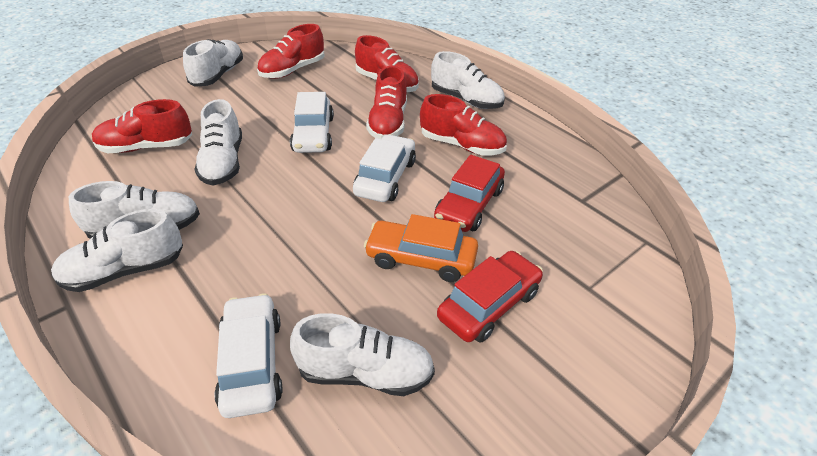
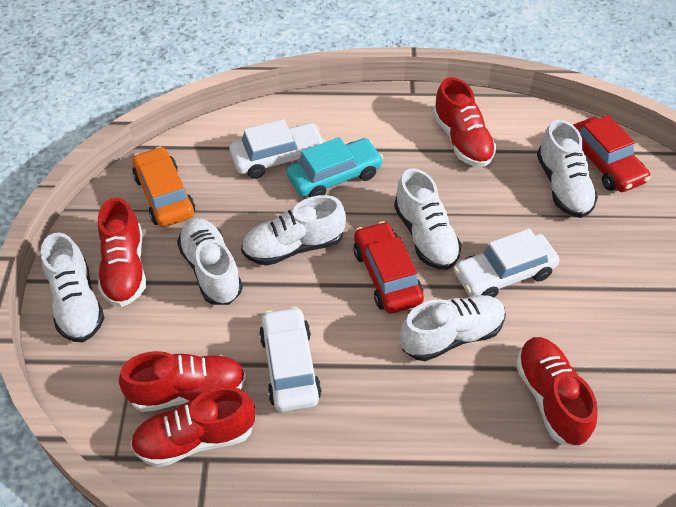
turquoise car: 0 -> 1

